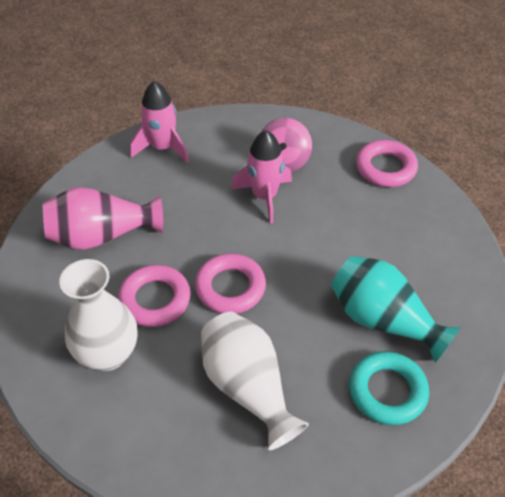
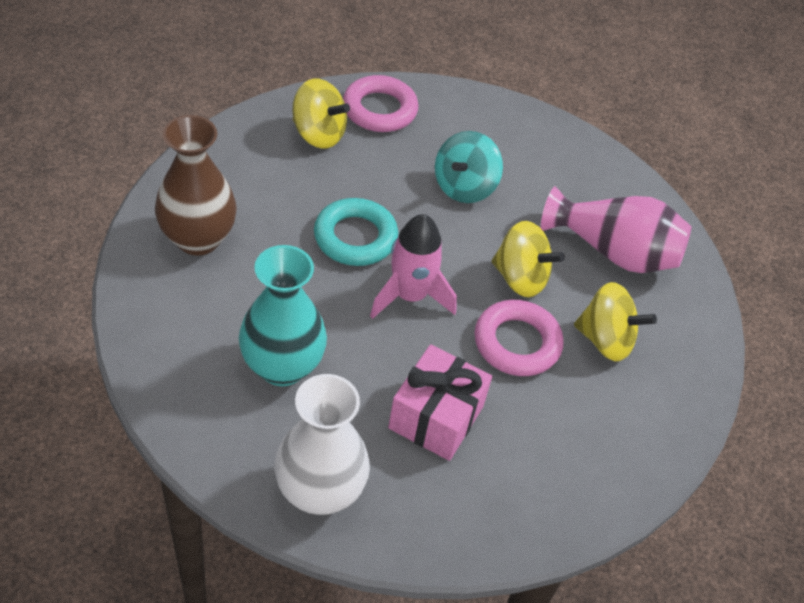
brown vase: 0 -> 1
pink gift: 0 -> 1
pink ring: 3 -> 2
pink rocket: 2 -> 1
pink spinning top: 1 -> 0
turquoise spinning top: 0 -> 1
white vase: 2 -> 1
yellow spinning top: 0 -> 3

